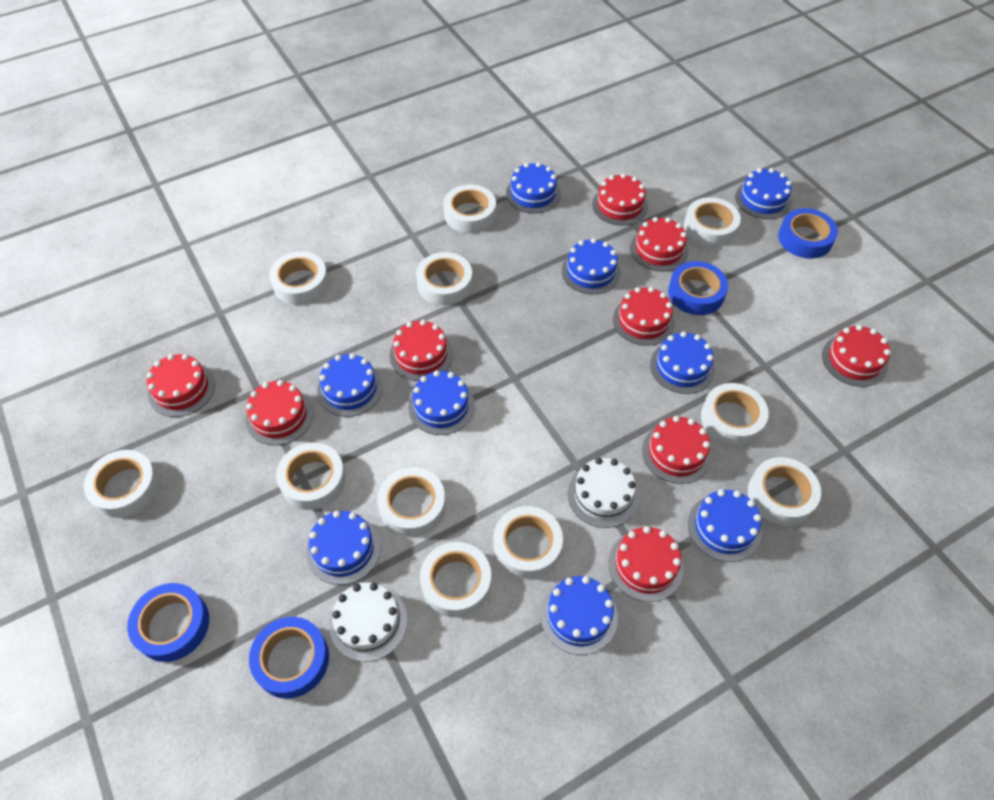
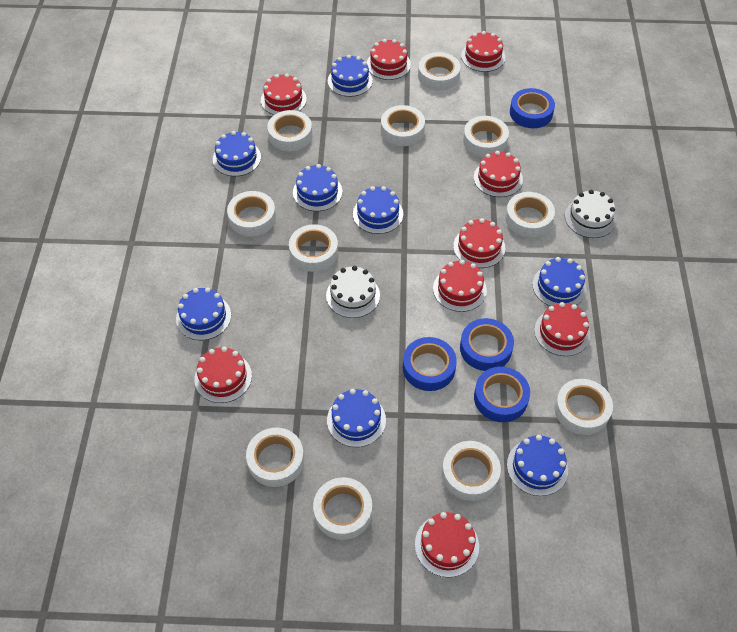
blue cake: 9 -> 8

